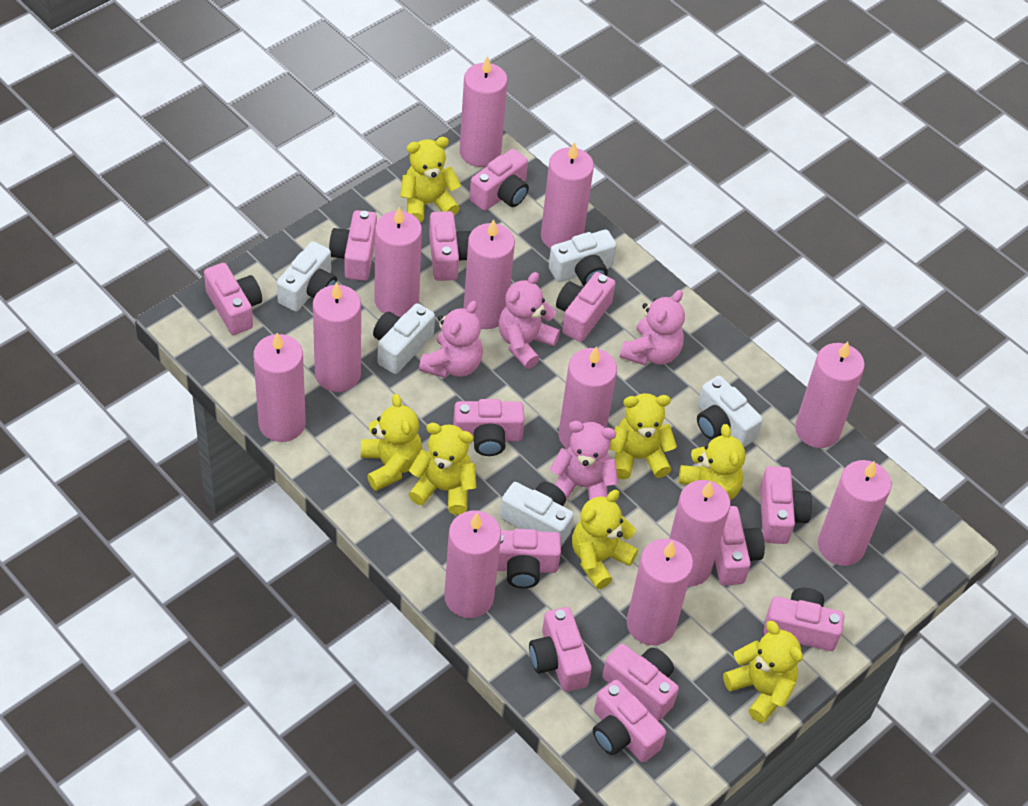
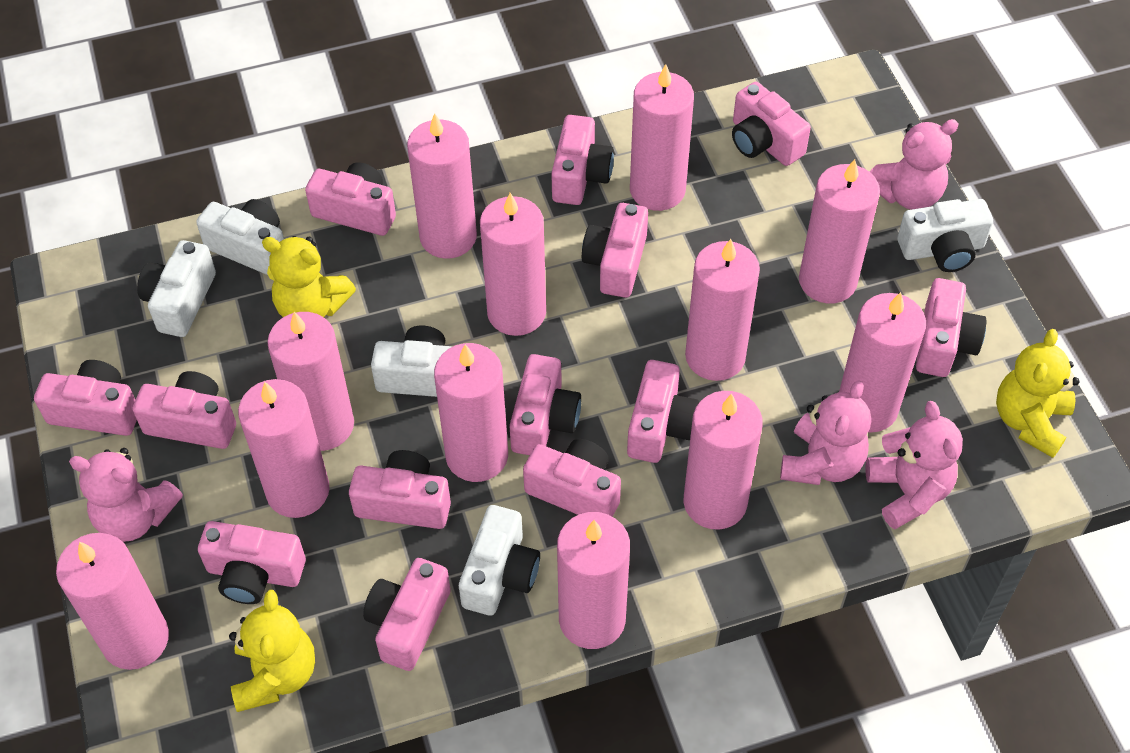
yellow teddy bear: 7 -> 3

